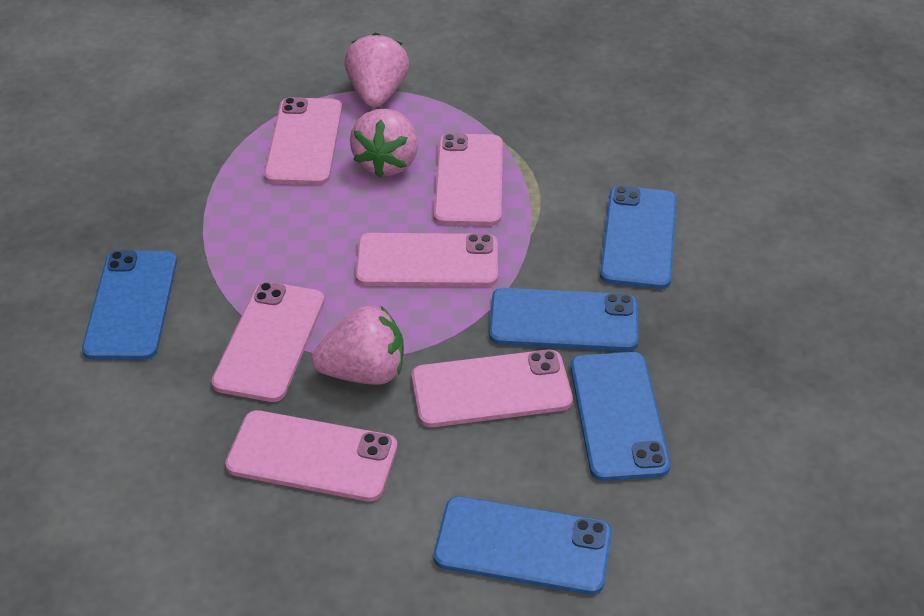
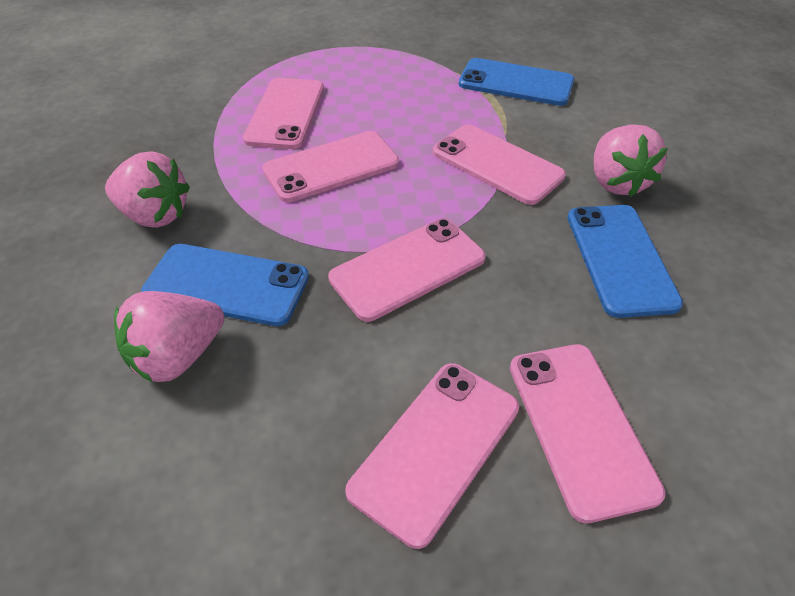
blue phone: 5 -> 3

